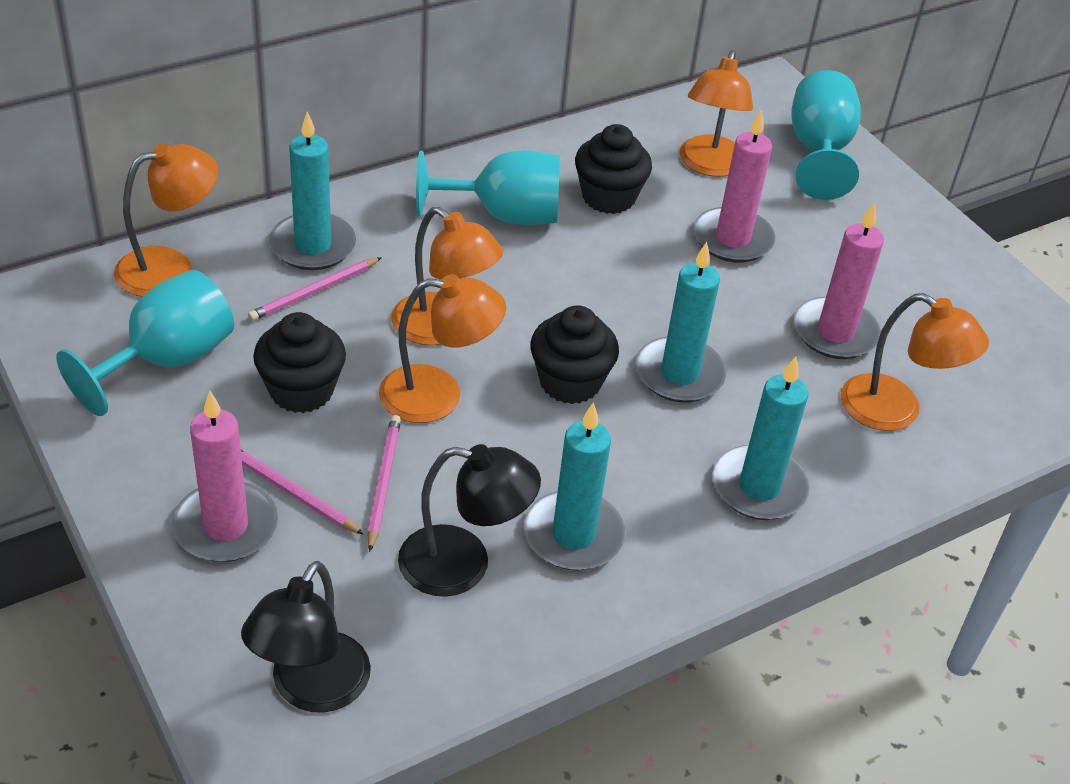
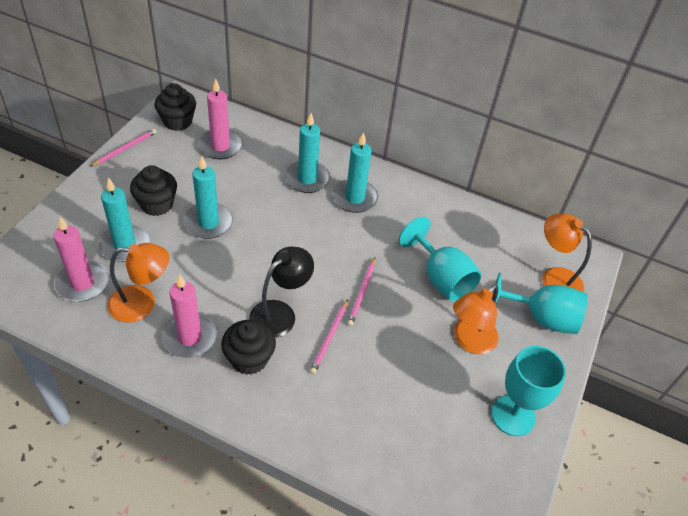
black lamp: 2 -> 1
orange lamp: 5 -> 3

